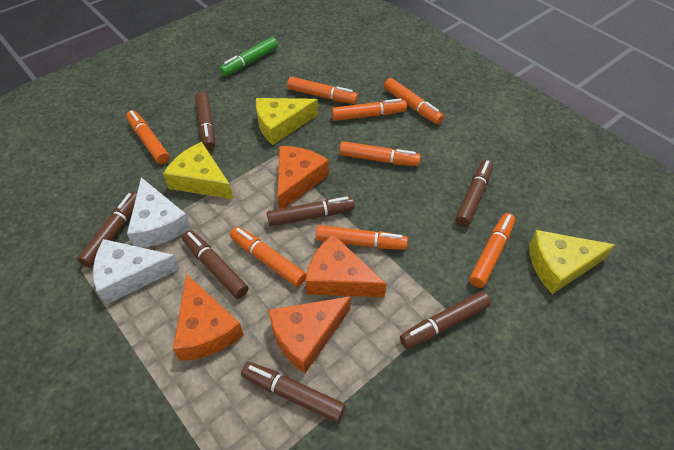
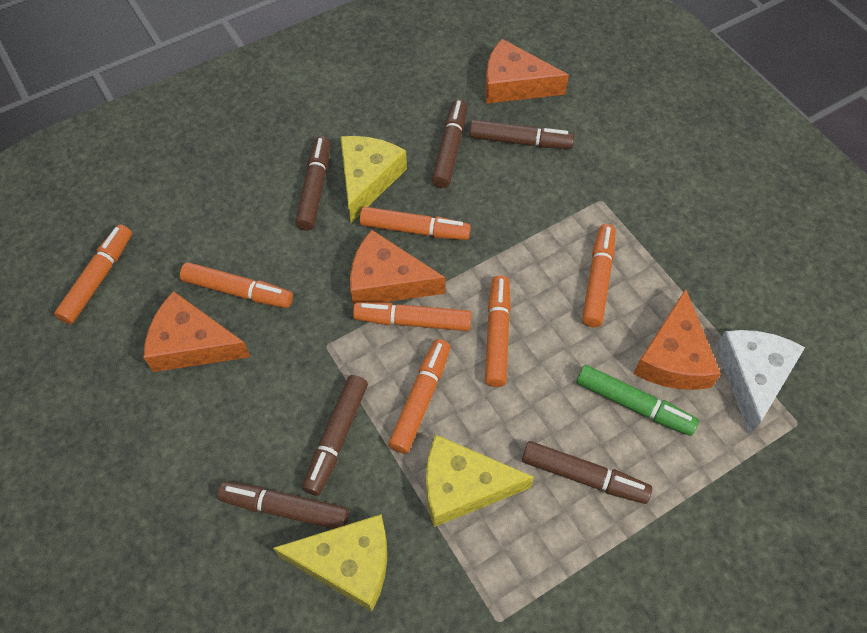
brown marker: 7 -> 6
orange marker: 8 -> 7
white cheese: 2 -> 1

